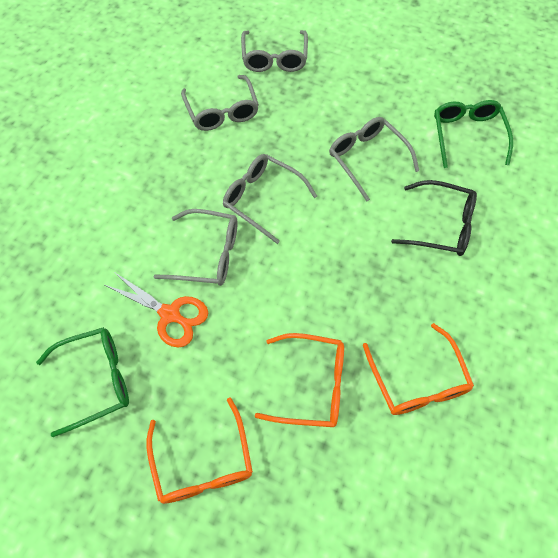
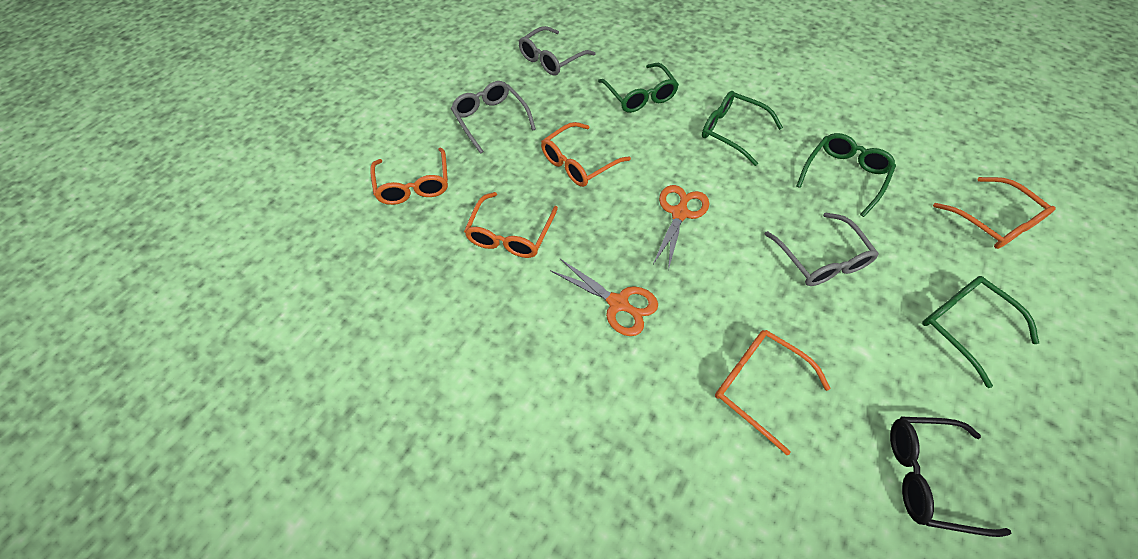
green glasses: 2 -> 4
grey glasses: 5 -> 3
orange glasses: 3 -> 5
orange scissors: 1 -> 2

